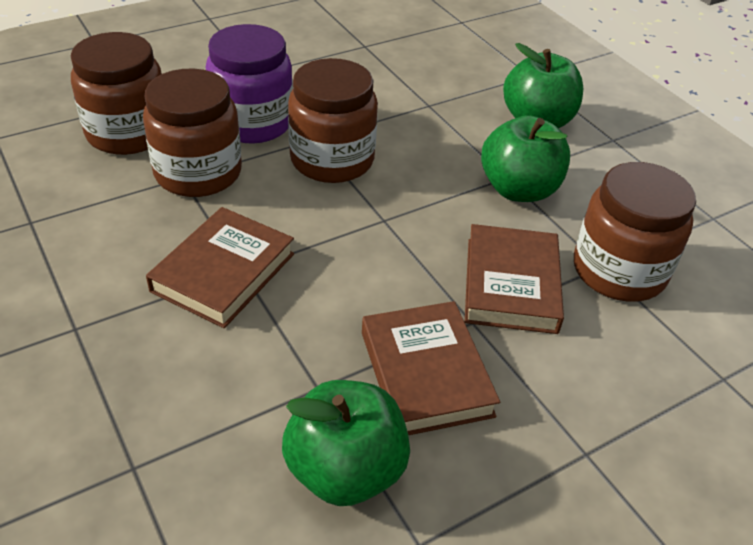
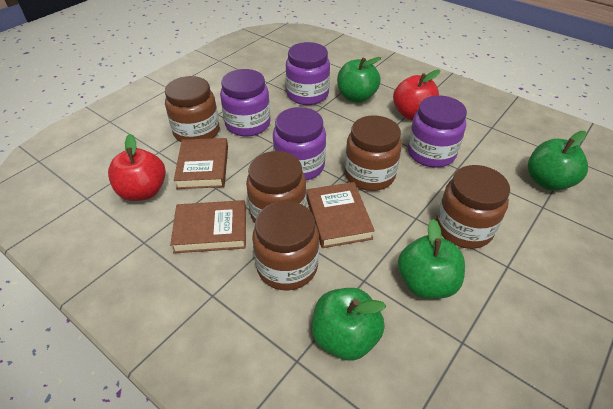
brown jar: 4 -> 5
green apple: 3 -> 4
purple jar: 1 -> 4
red apple: 0 -> 2

